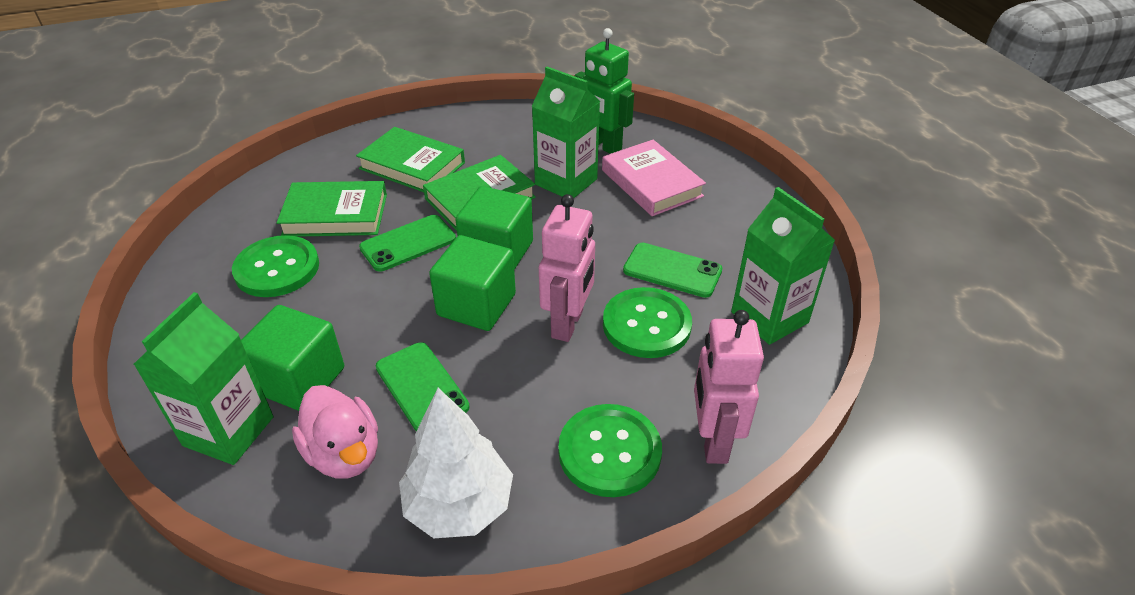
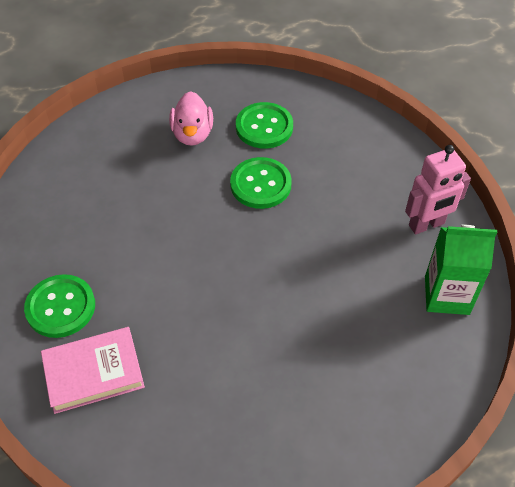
green book: 3 -> 0
green carton: 3 -> 1
green cube: 3 -> 0
green phone: 3 -> 0
green robot: 1 -> 0
pink robot: 2 -> 1
white tree: 1 -> 0

